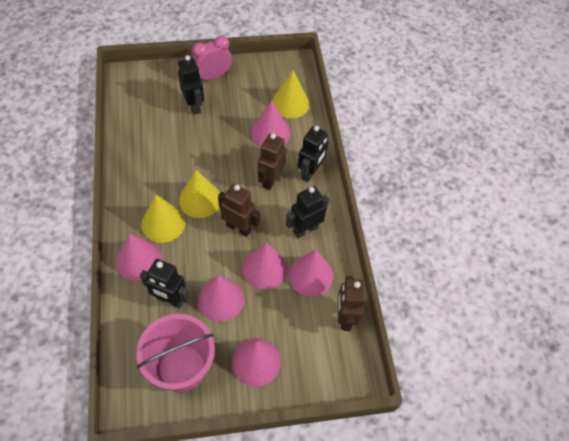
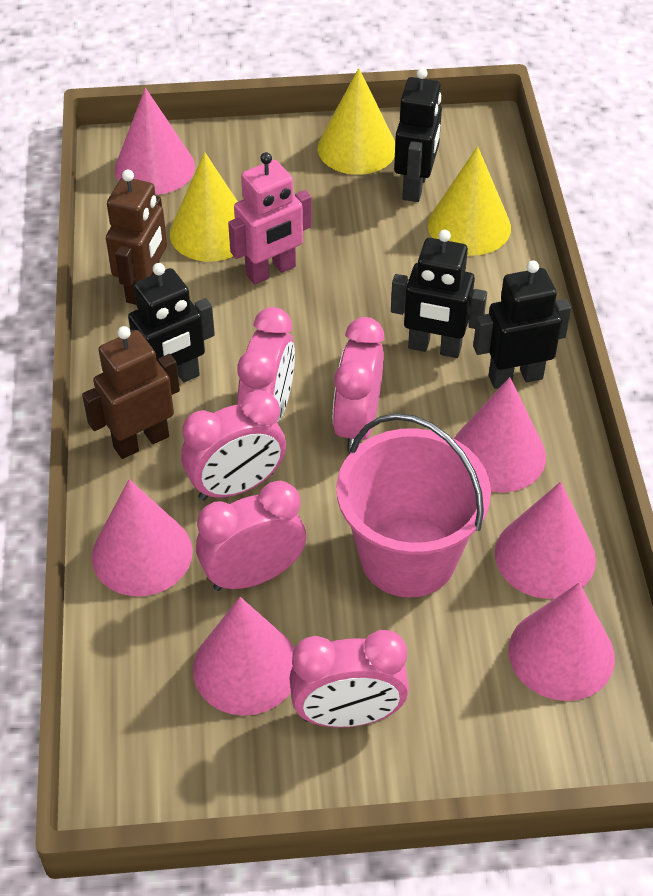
brown robot: 3 -> 2
pink clock: 1 -> 5
pink robot: 0 -> 1

